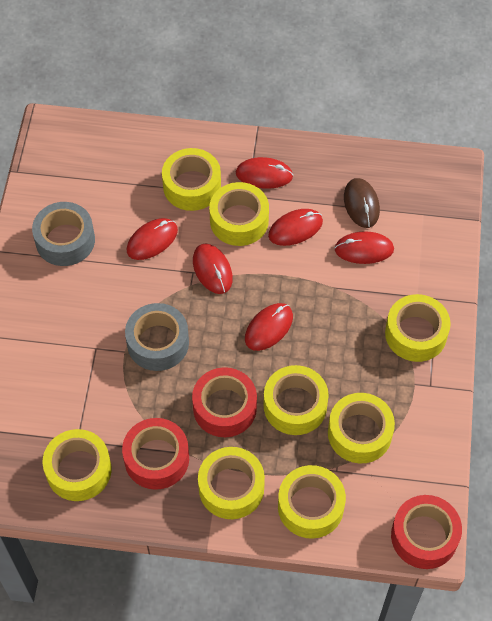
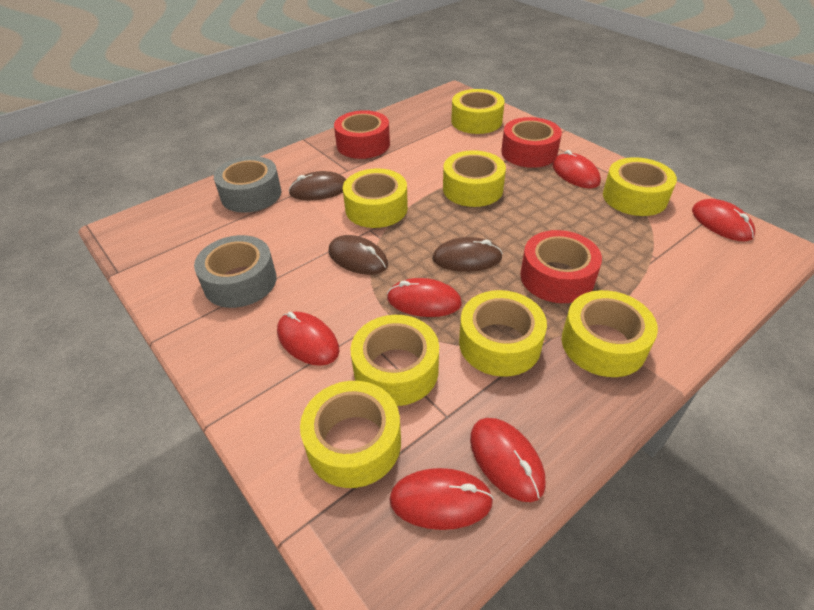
brown mouse: 1 -> 3

